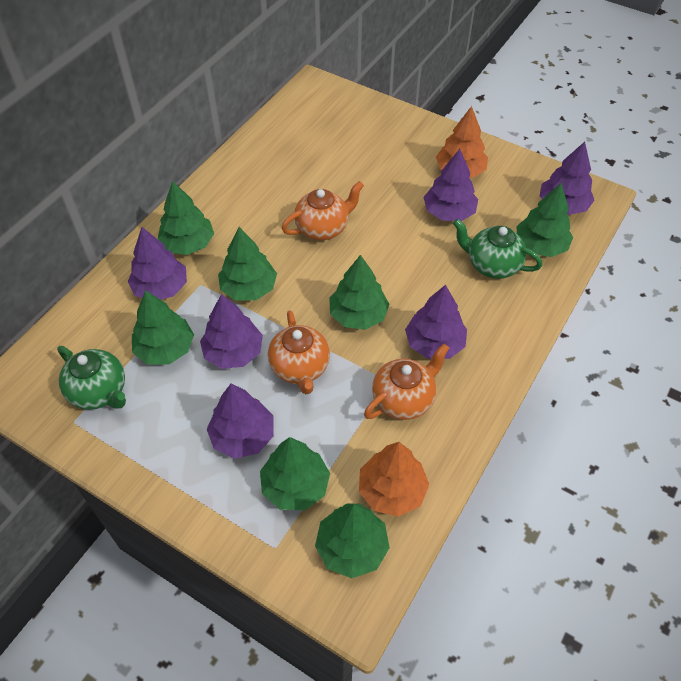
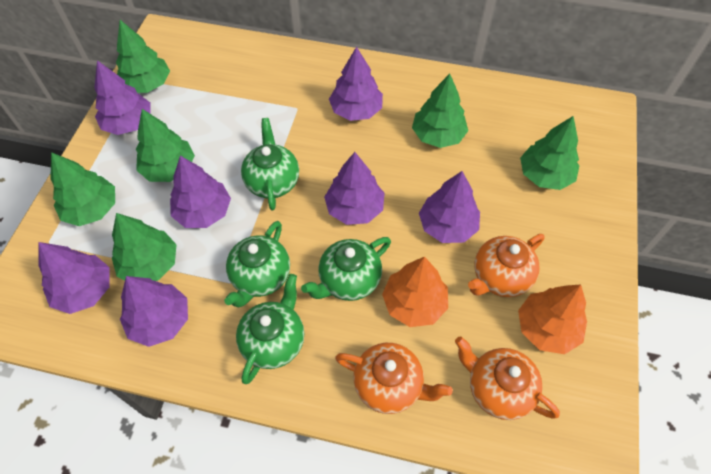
green teapot: 2 -> 4
green tree: 7 -> 6
purple tree: 6 -> 7

